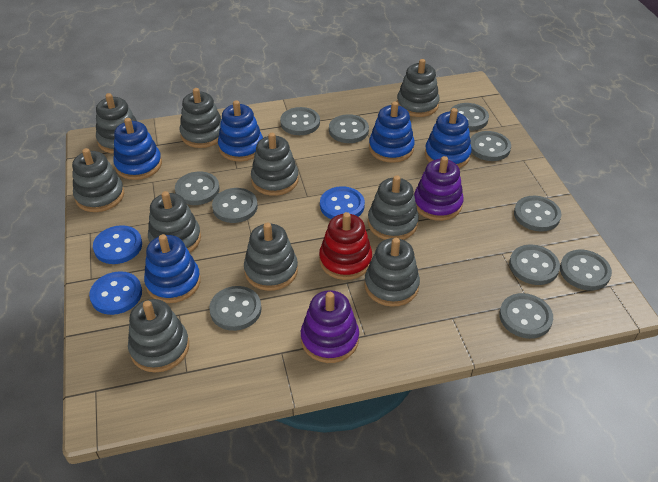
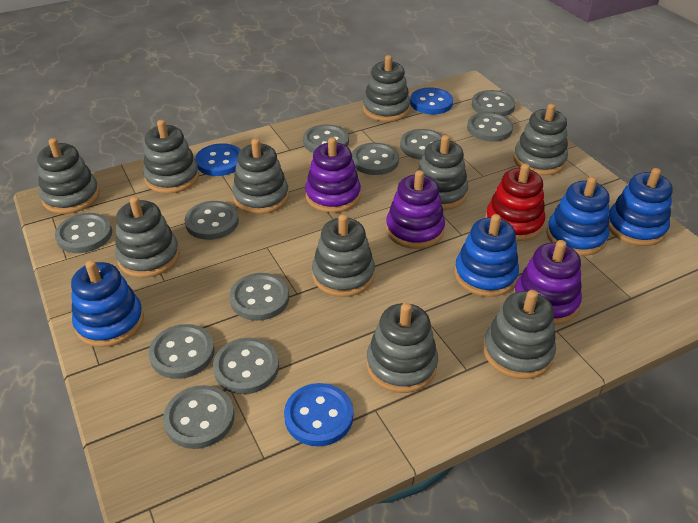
blue stacking toy: 5 -> 4
purple stacking toy: 2 -> 3

